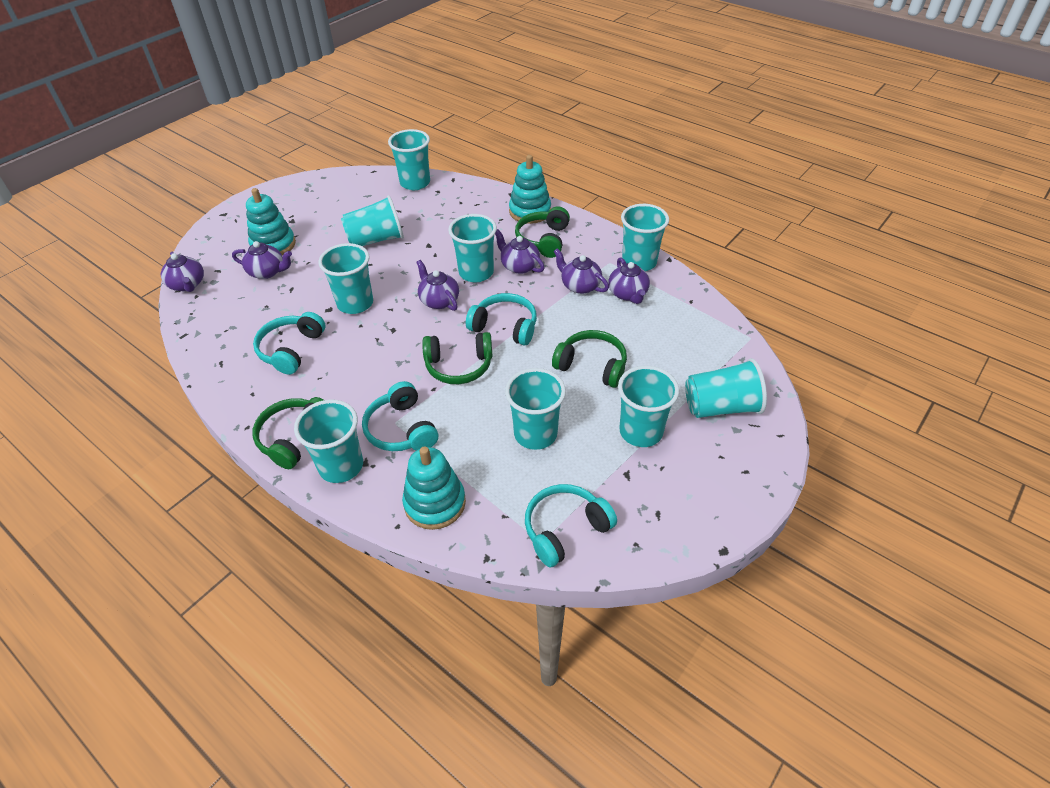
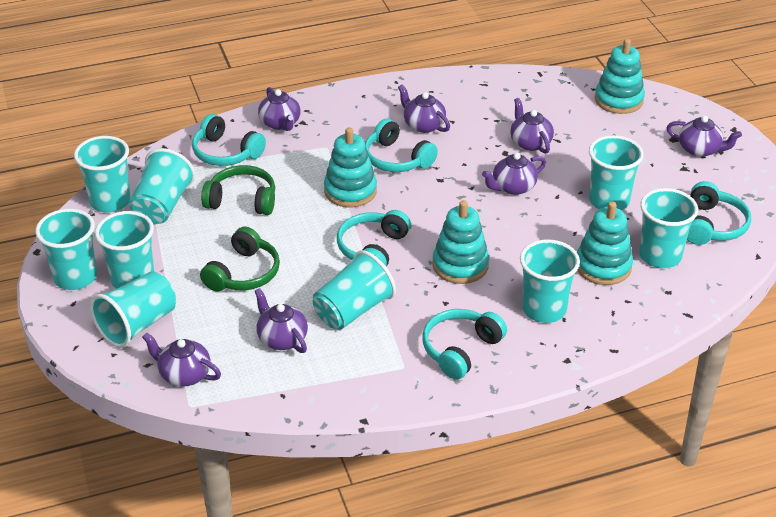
green headphones: 4 -> 2
purple teapot: 6 -> 7
turquoise headphones: 4 -> 5
turquoise stacking toy: 3 -> 4

